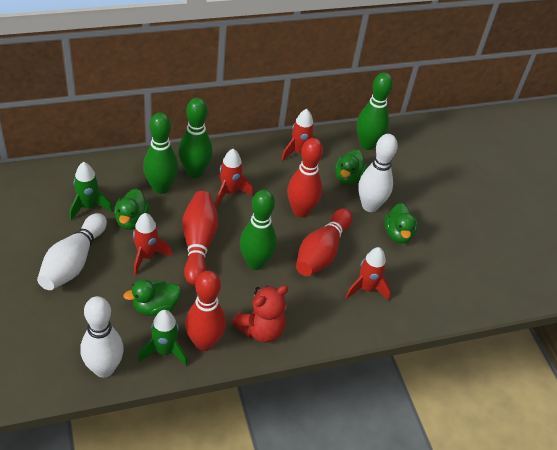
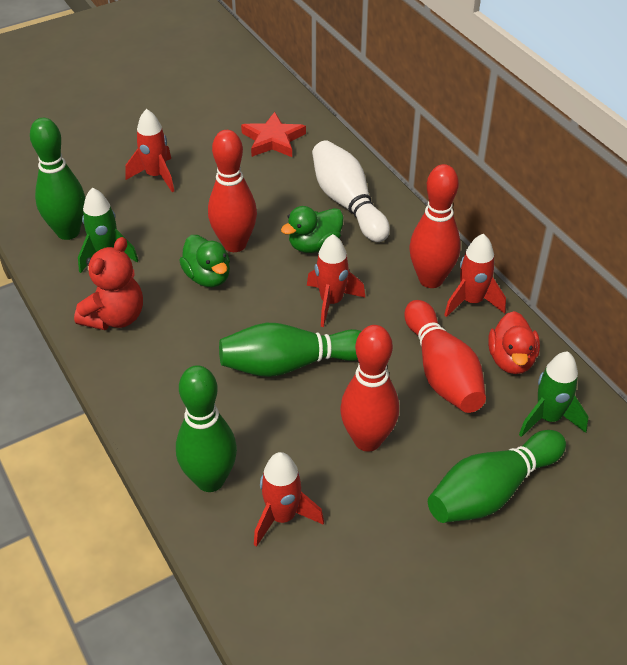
green duck: 4 -> 2
red duck: 0 -> 1
red star: 0 -> 1
white bowling pin: 3 -> 1

